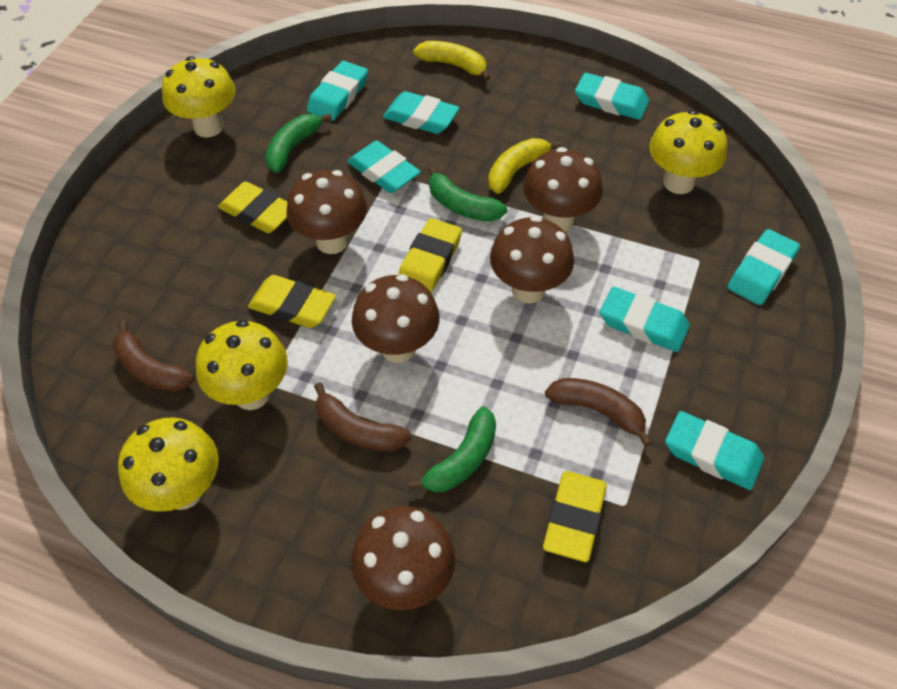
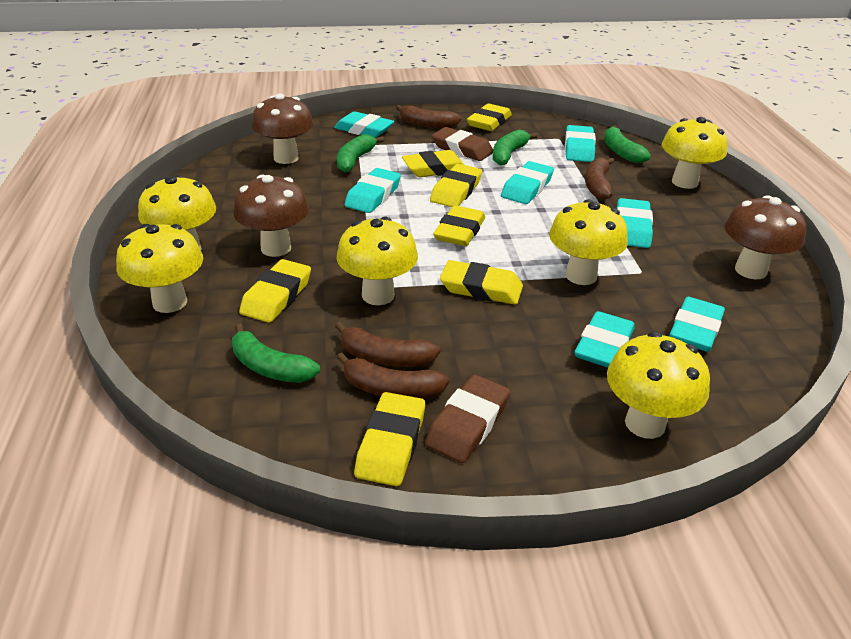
brown banana: 3 -> 4
brown eraser: 0 -> 2
brown mushroom: 5 -> 3
green banana: 3 -> 4
yellow banana: 2 -> 0
yellow eraser: 4 -> 7
yellow mushroom: 4 -> 6

